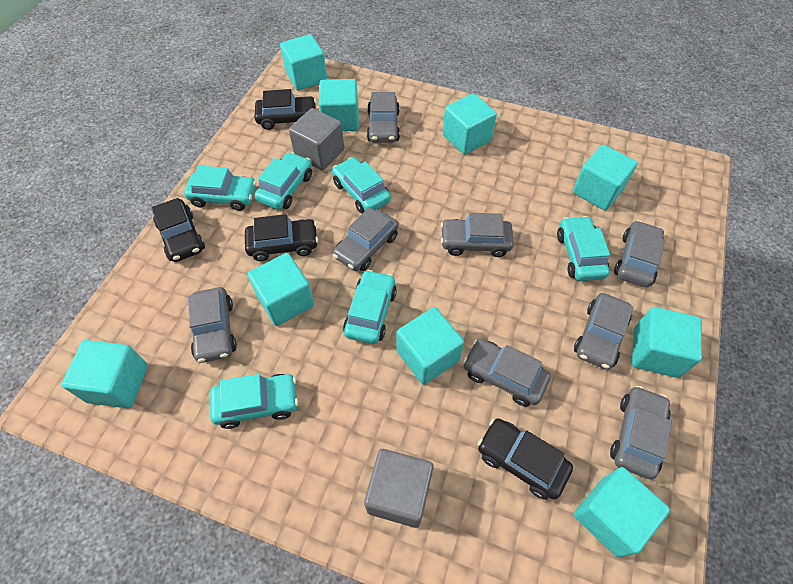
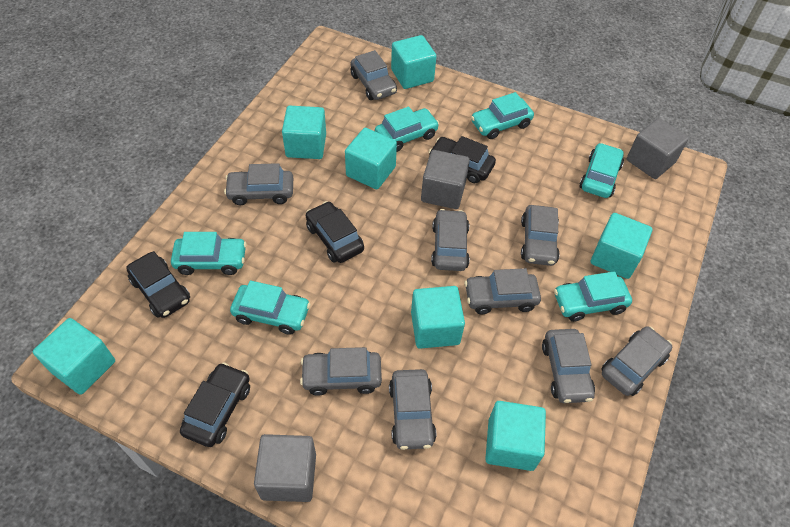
grey car: 8 -> 9
grey cube: 2 -> 3
turquoise cube: 9 -> 7

